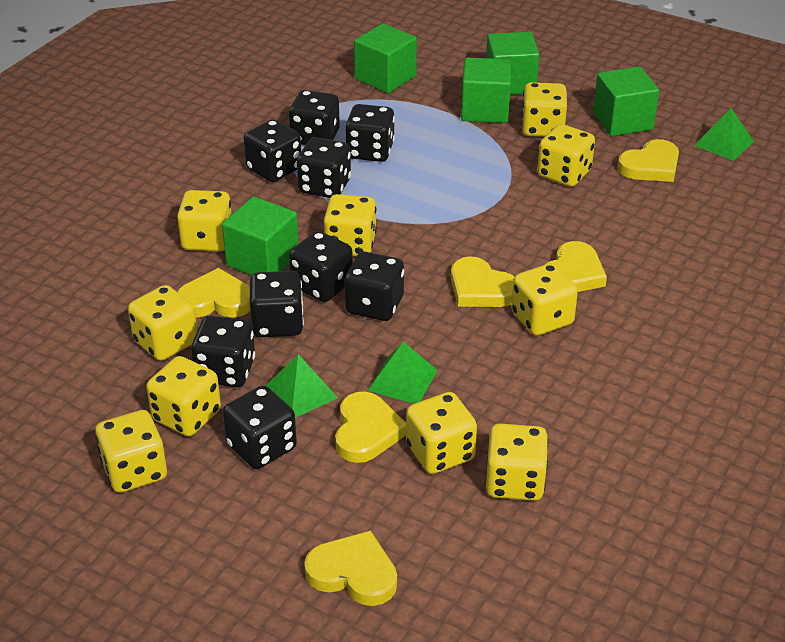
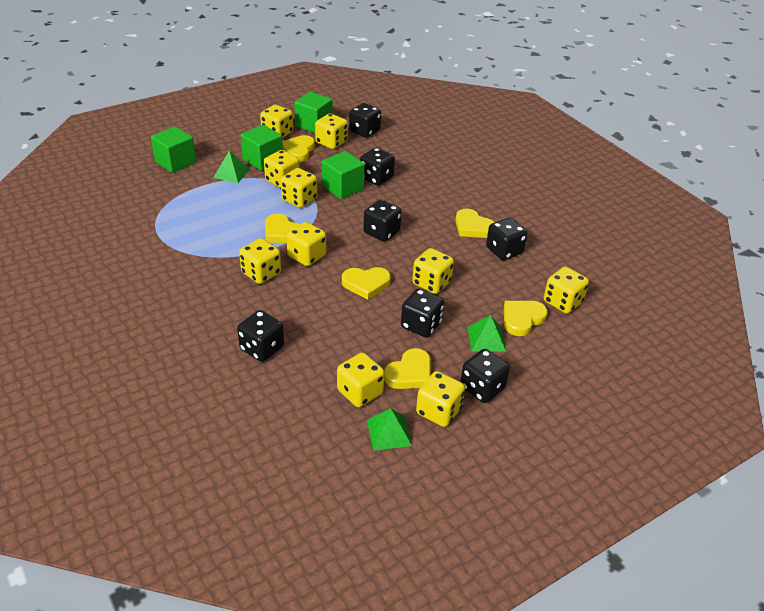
black dice: 9 -> 7
green cube: 5 -> 4

